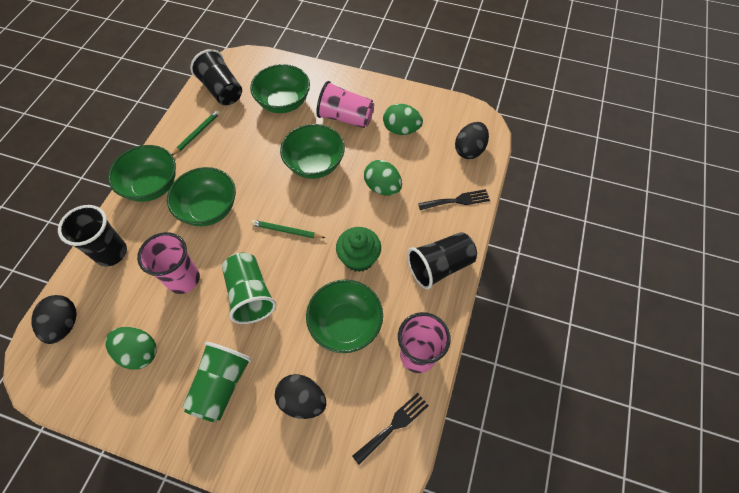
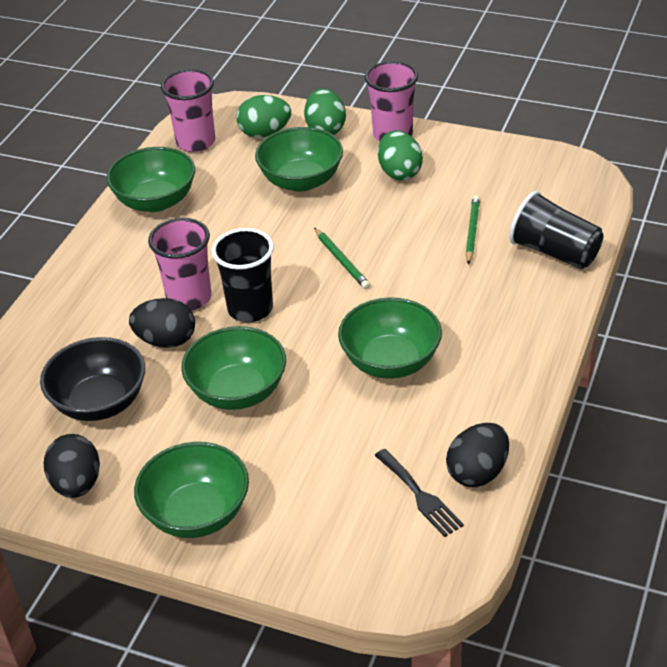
black bowl: 0 -> 1
black cup: 3 -> 2
black fork: 2 -> 1
green cup: 2 -> 0
green cupcake: 1 -> 0

